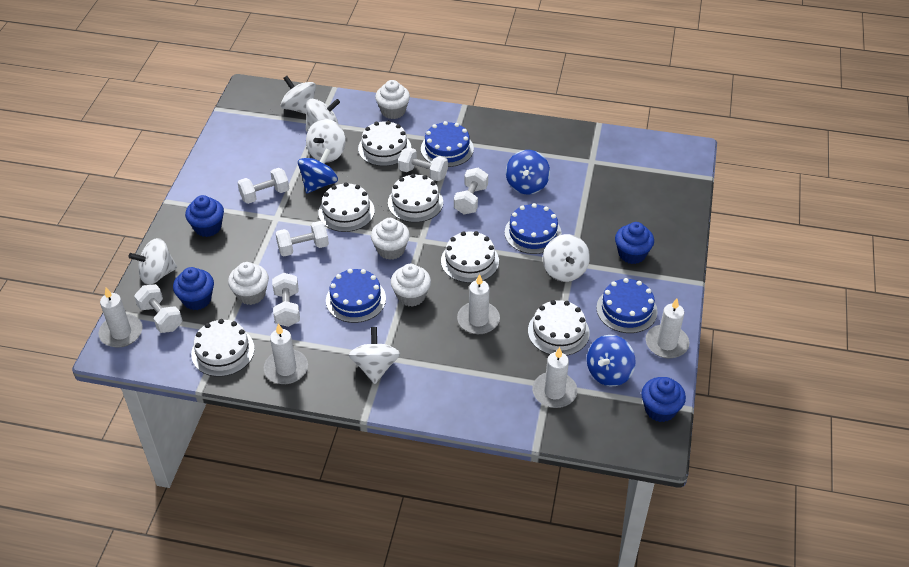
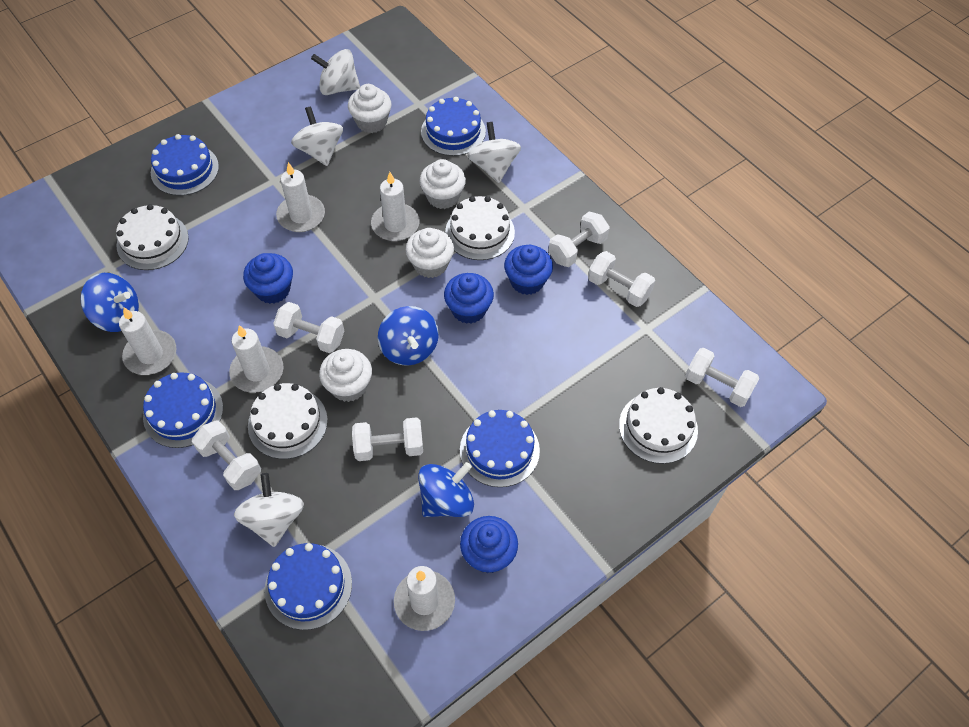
blue cake: 4 -> 5
white cake: 6 -> 4
white spinning top: 6 -> 4

